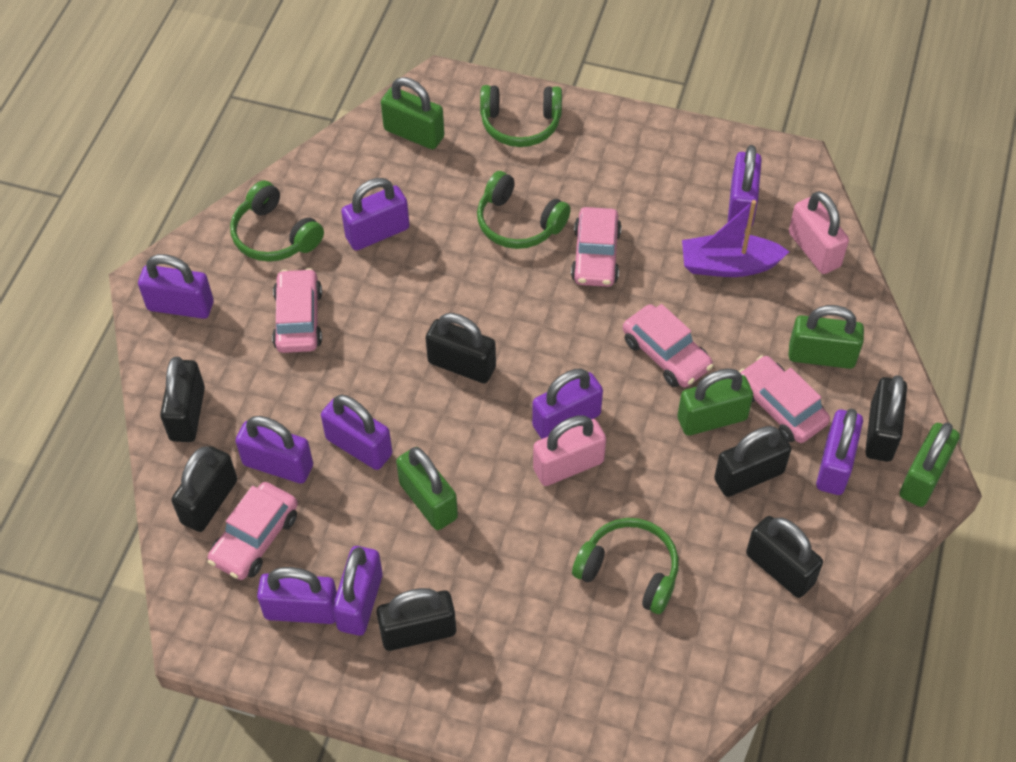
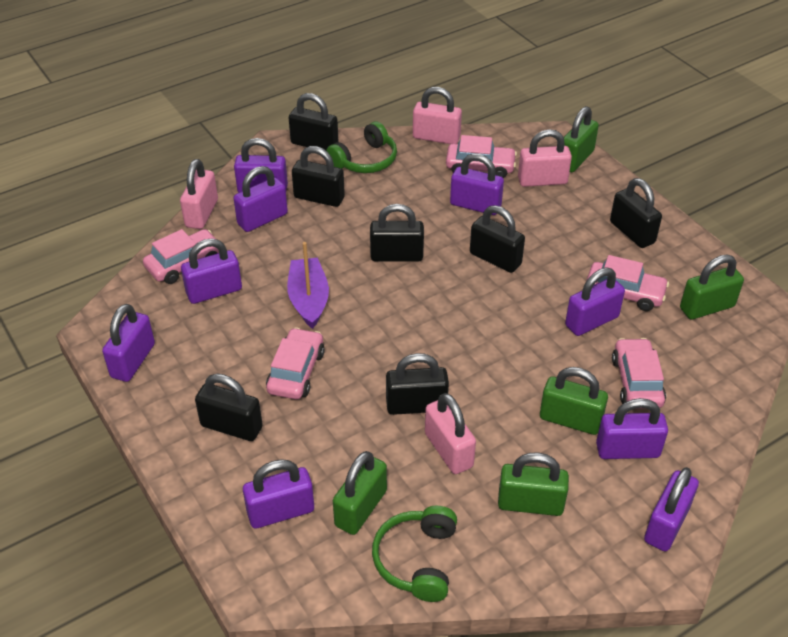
green headphones: 4 -> 2
pink padlock: 2 -> 4

